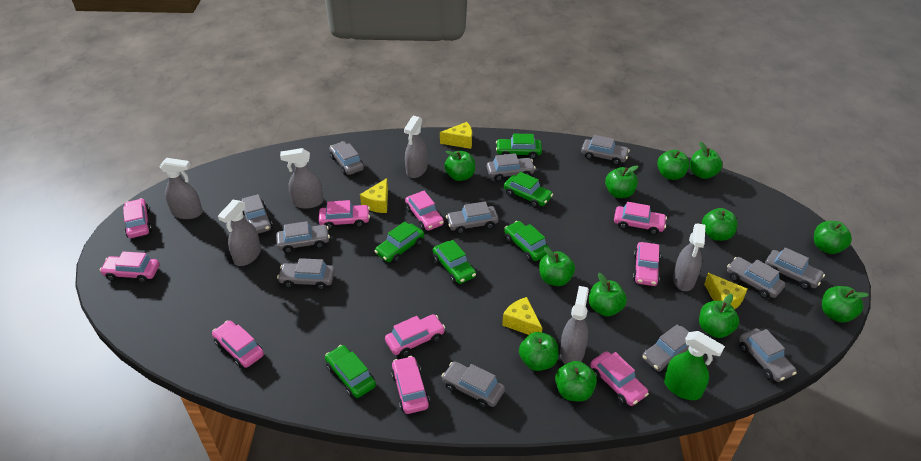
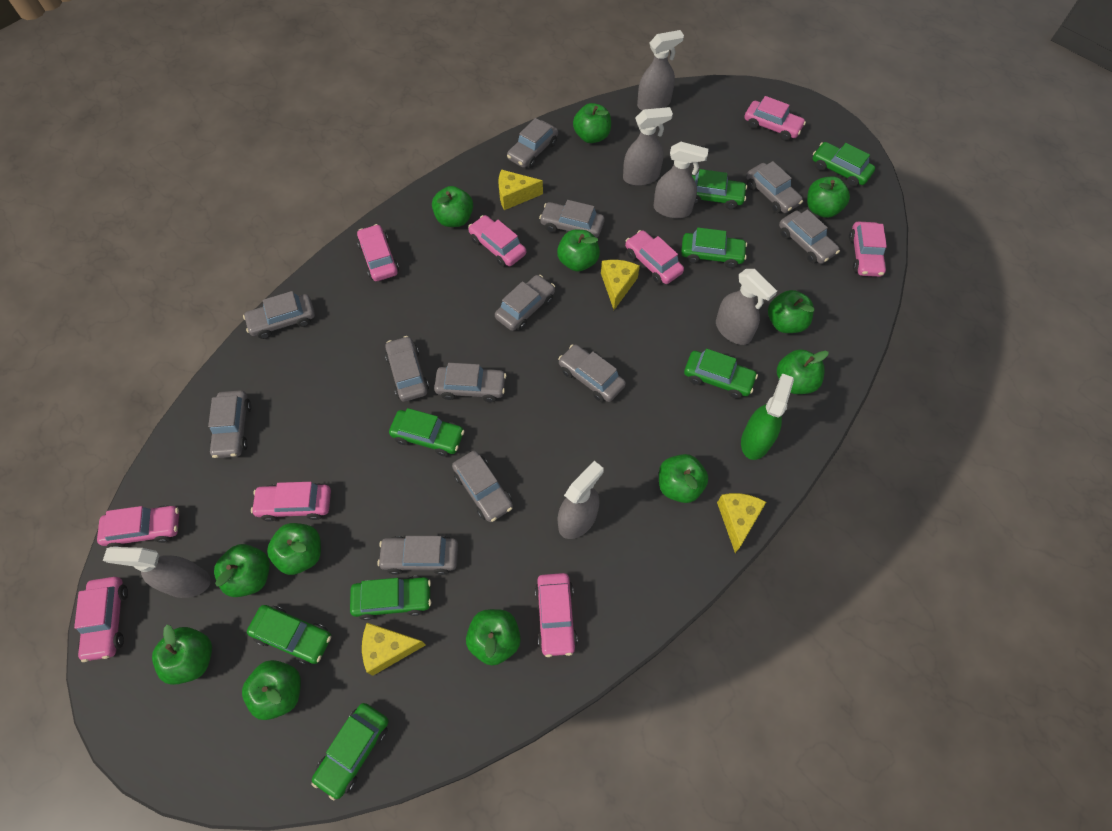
green car: 6 -> 8
pink car: 10 -> 9

